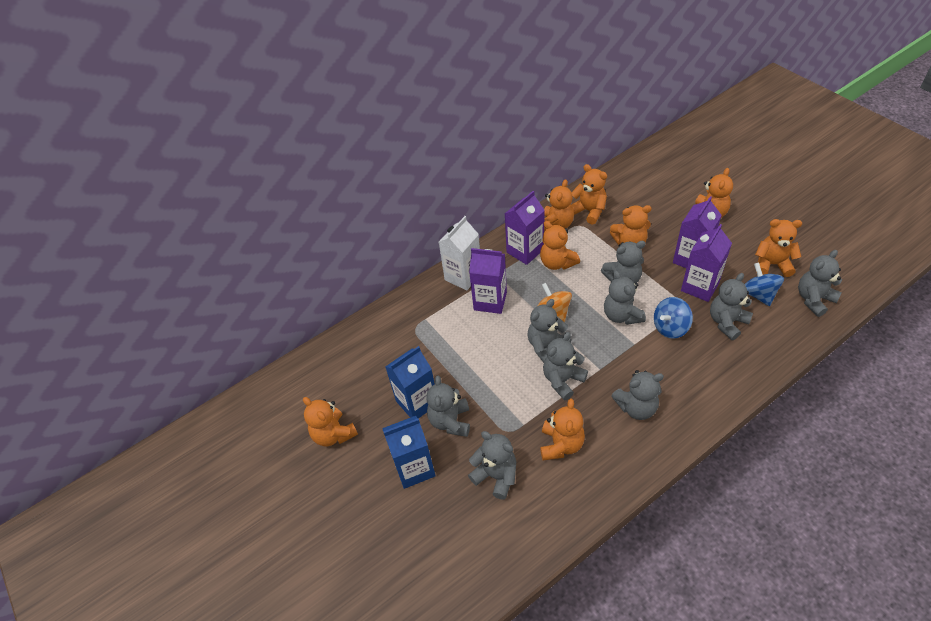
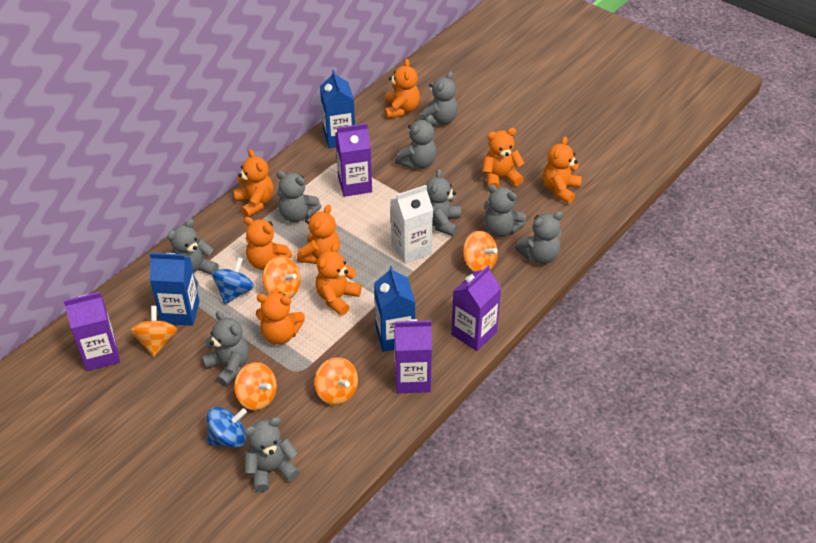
blue carton: 2 -> 3
orange spinning top: 1 -> 5

